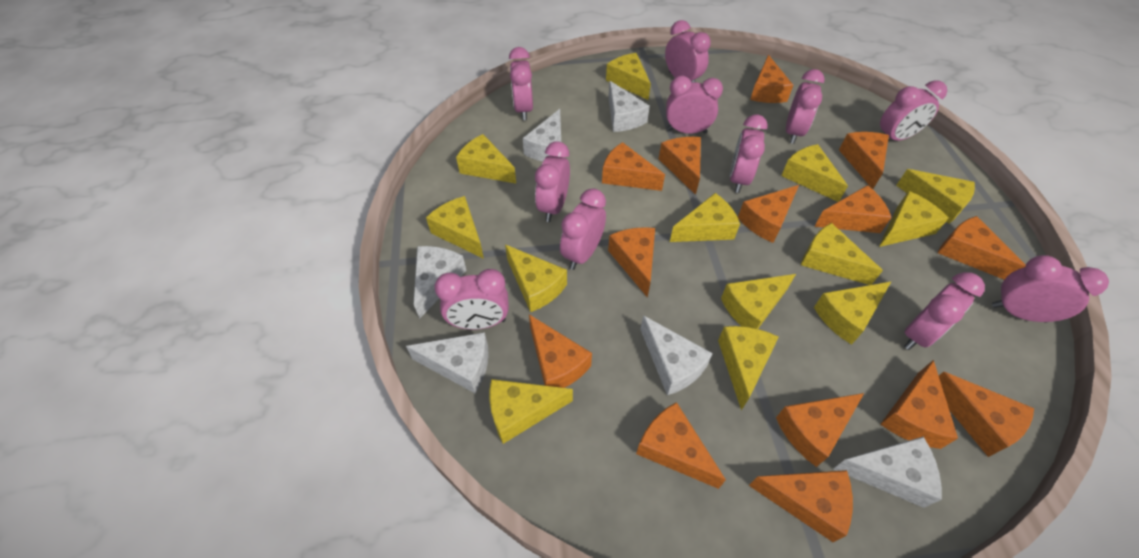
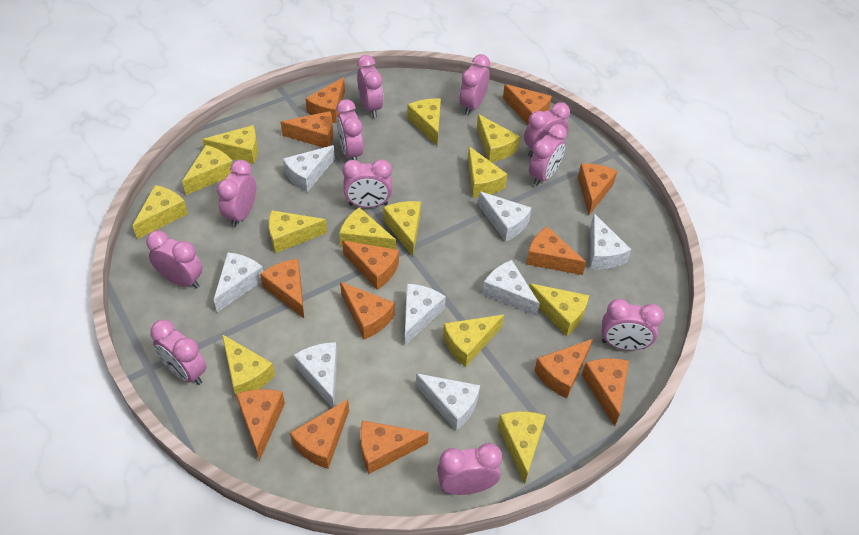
orange cheese: 14 -> 13
white cheese: 6 -> 8

